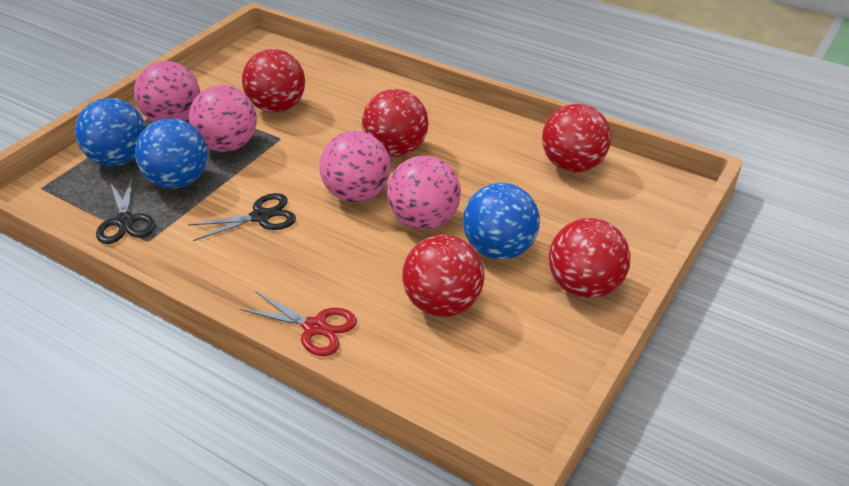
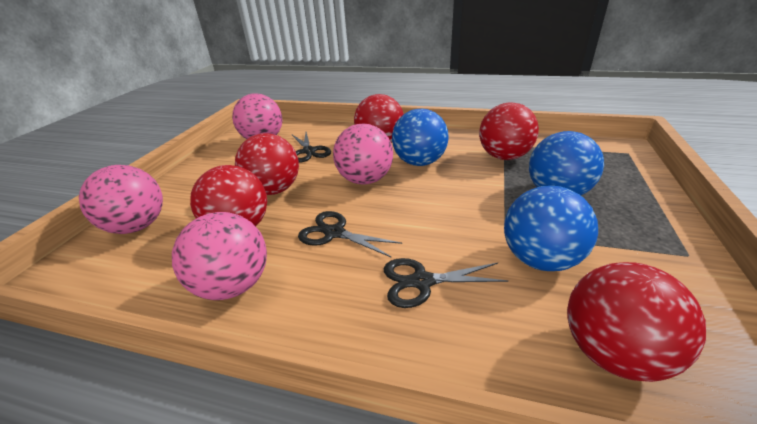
black scissors: 2 -> 3
red scissors: 1 -> 0

